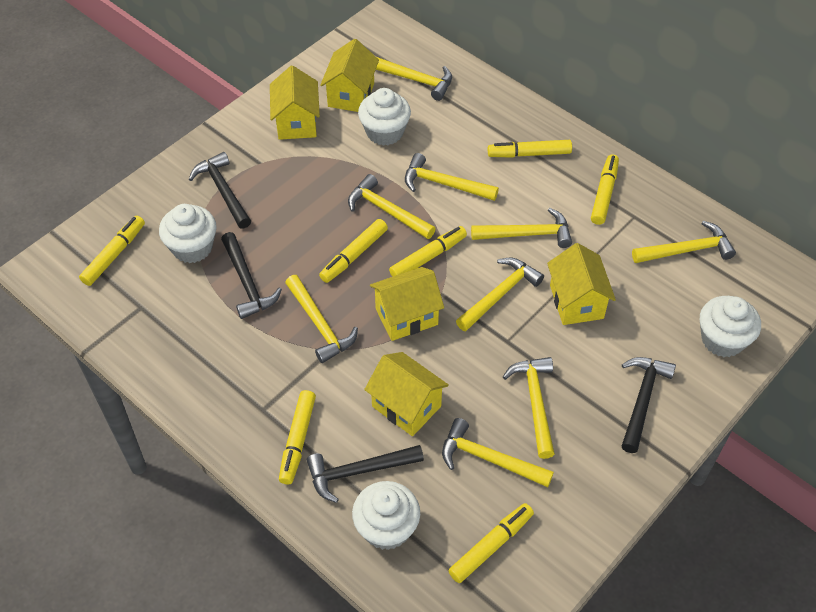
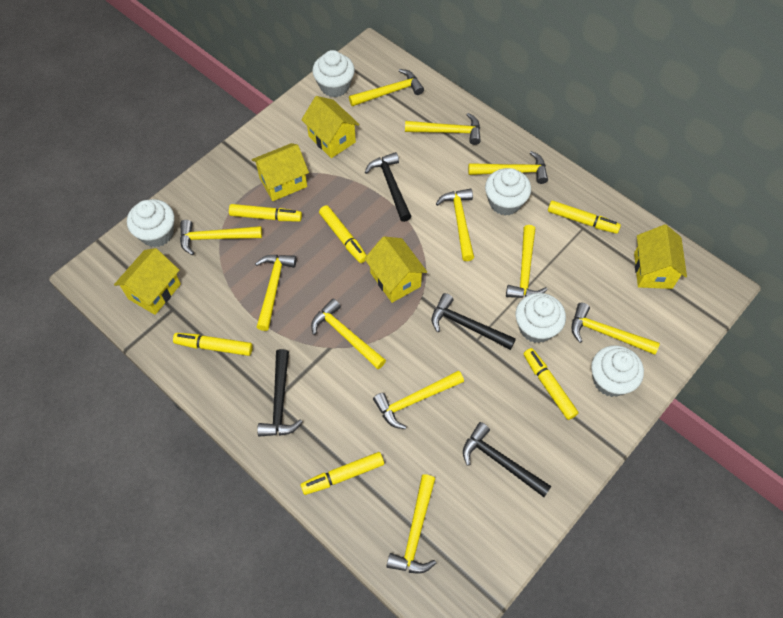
white cupcake: 4 -> 5
yellow hammer: 9 -> 11
yellow marker: 7 -> 6

